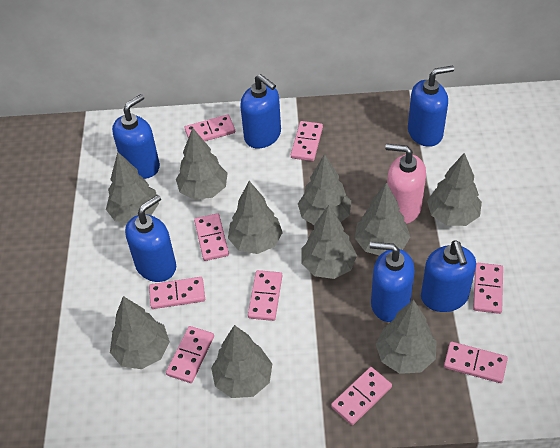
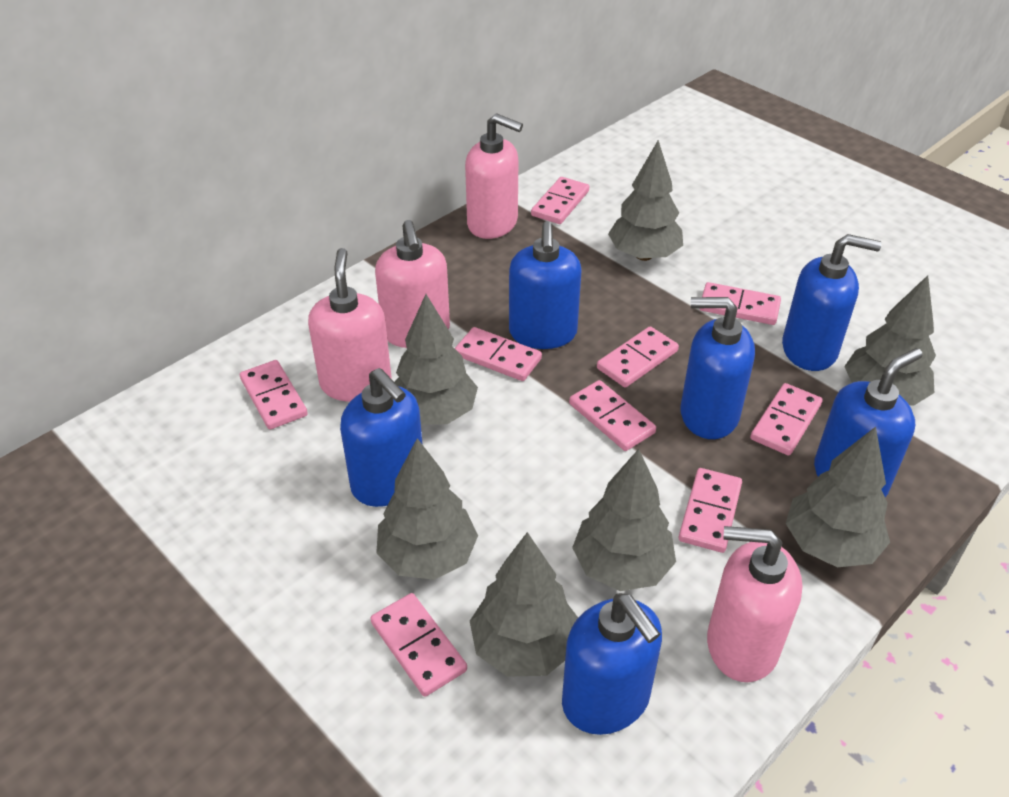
grey tree: 10 -> 7
pink soap dispenser: 1 -> 4

